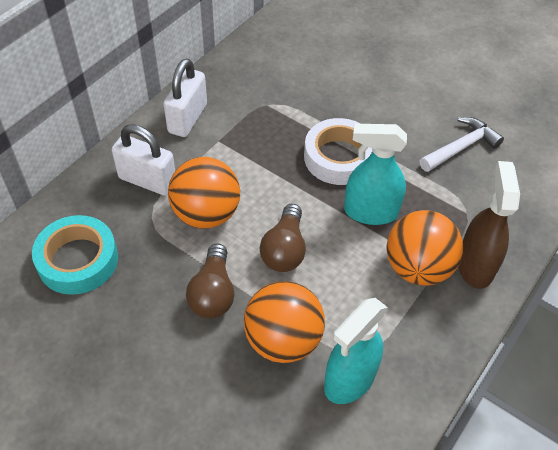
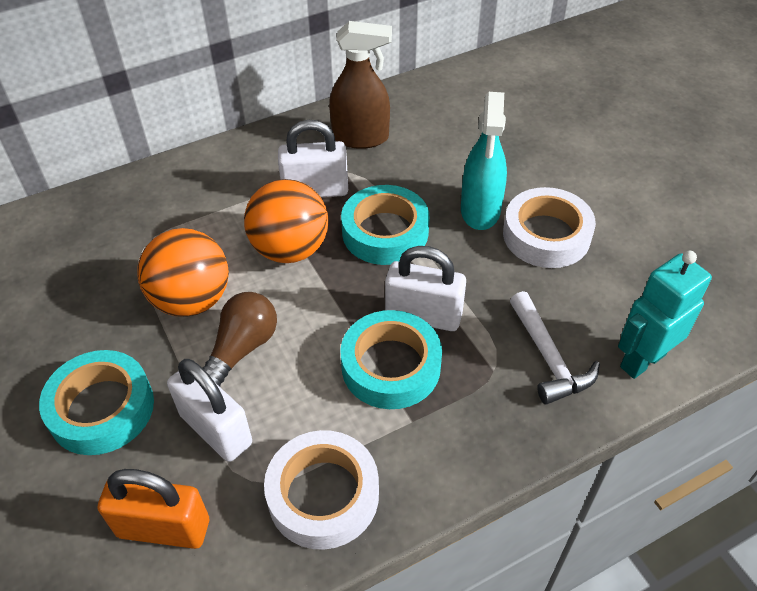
brown light bulb: 2 -> 1
orange ball: 3 -> 2
orange padlock: 0 -> 1
turquoise robot: 0 -> 1
turquoise spray bottle: 2 -> 1
turquoise tape: 1 -> 3
white padlock: 2 -> 3
white tape: 1 -> 2

